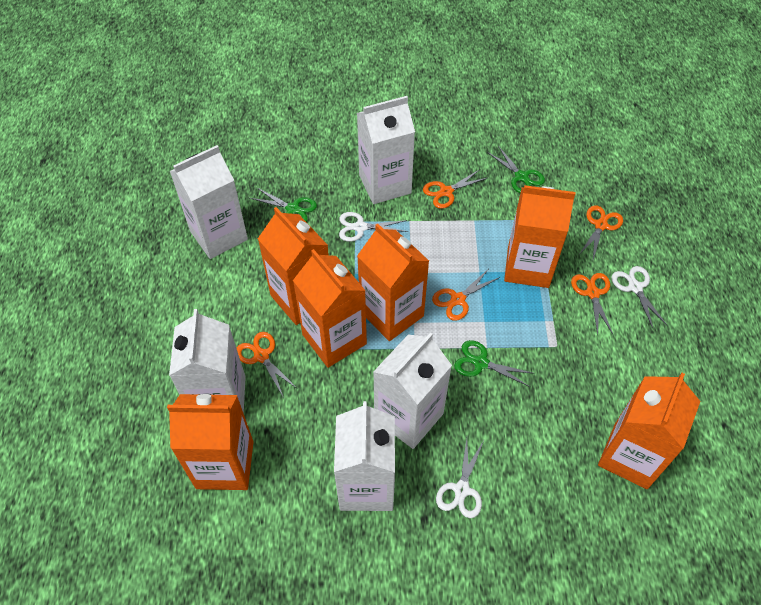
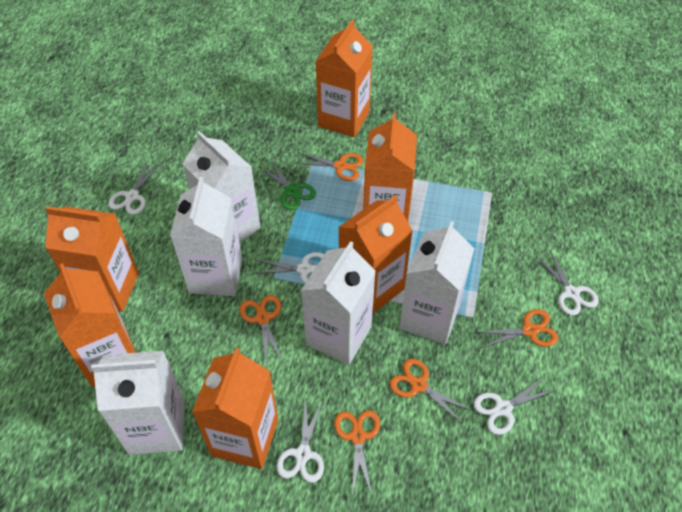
green scissors: 3 -> 1
white scissors: 3 -> 5

